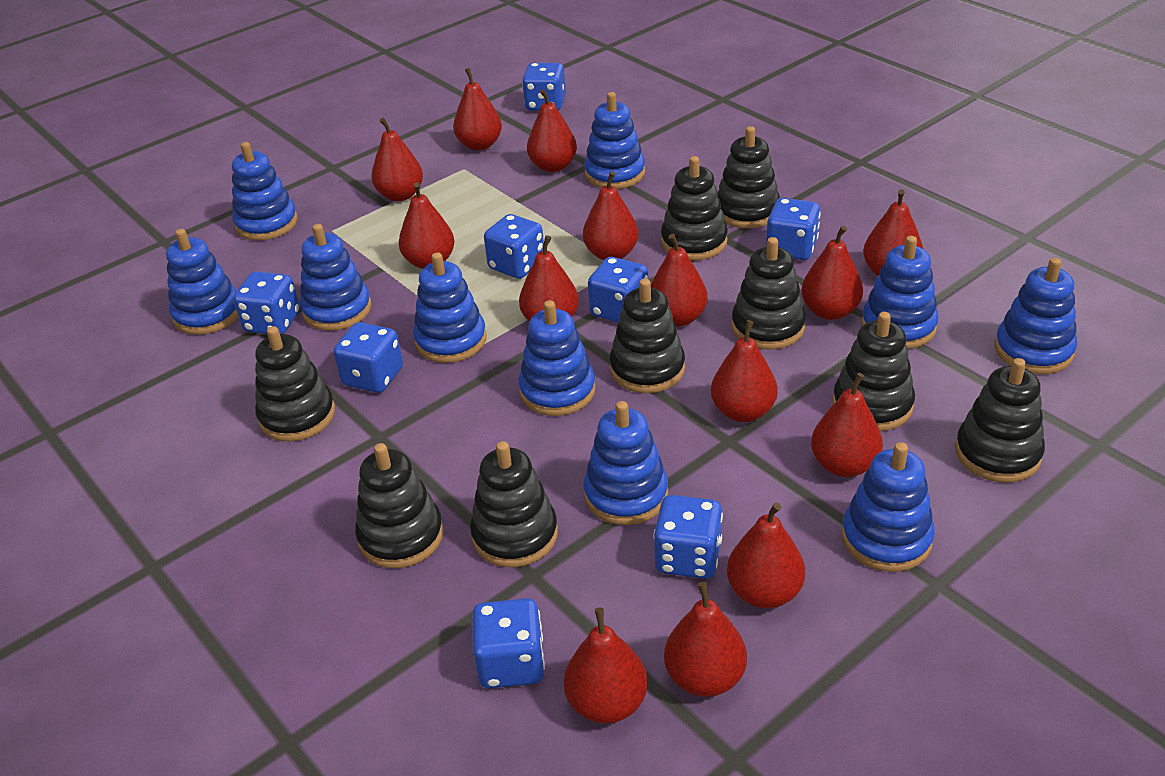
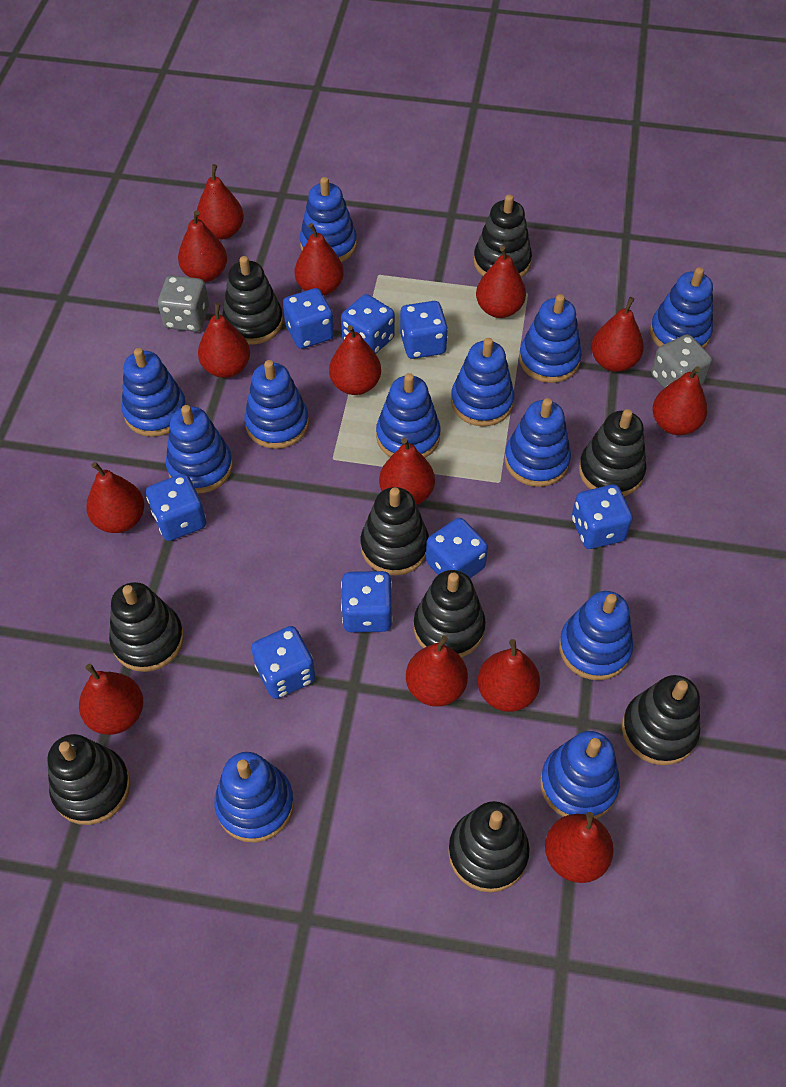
blue stacking toy: 10 -> 12
grey dice: 0 -> 2

